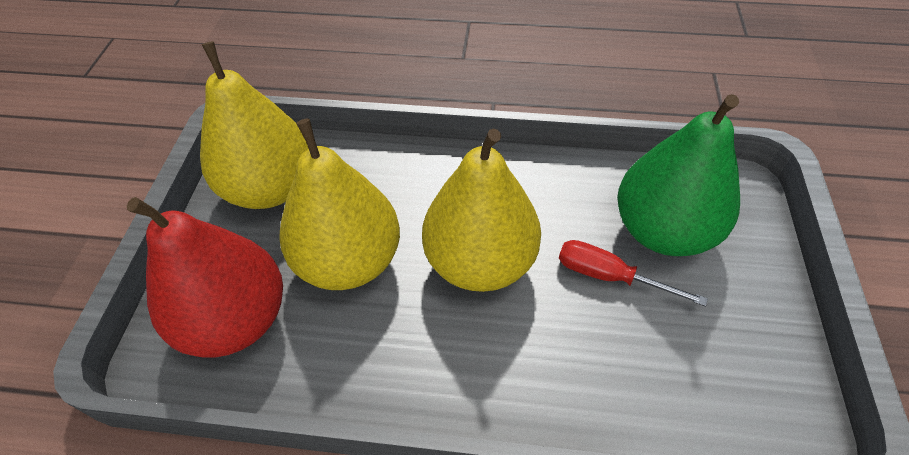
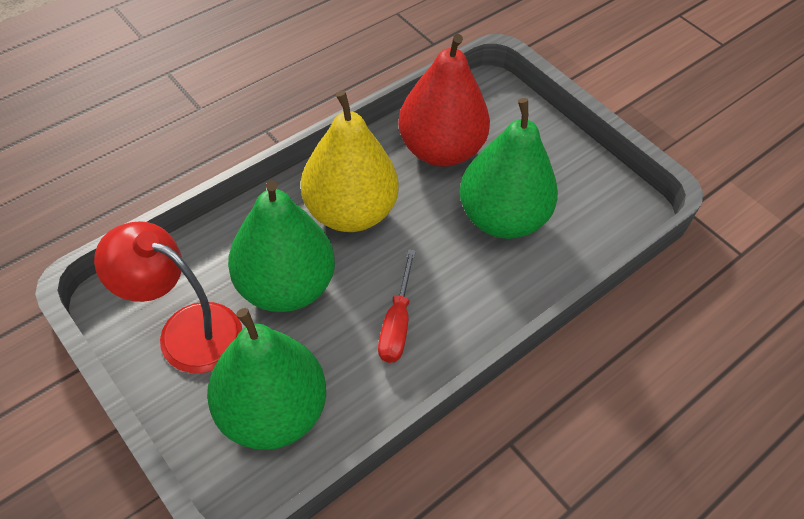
green pear: 1 -> 3
red lamp: 0 -> 1
yellow pear: 3 -> 1

